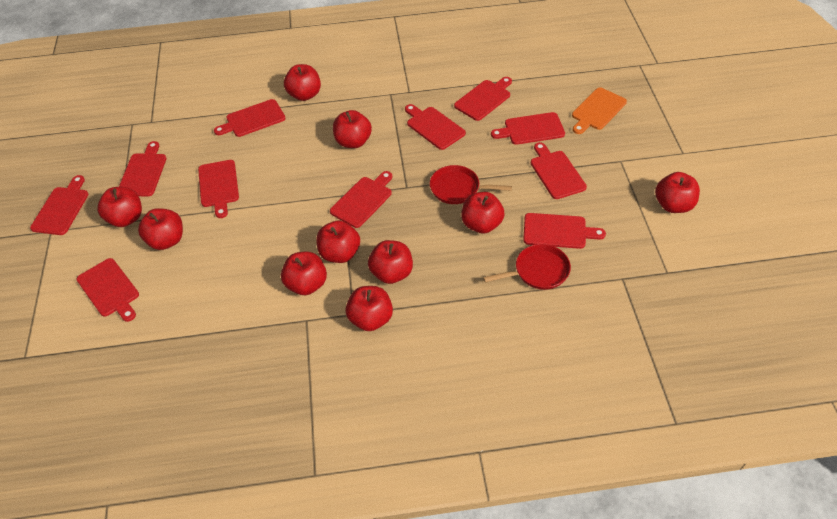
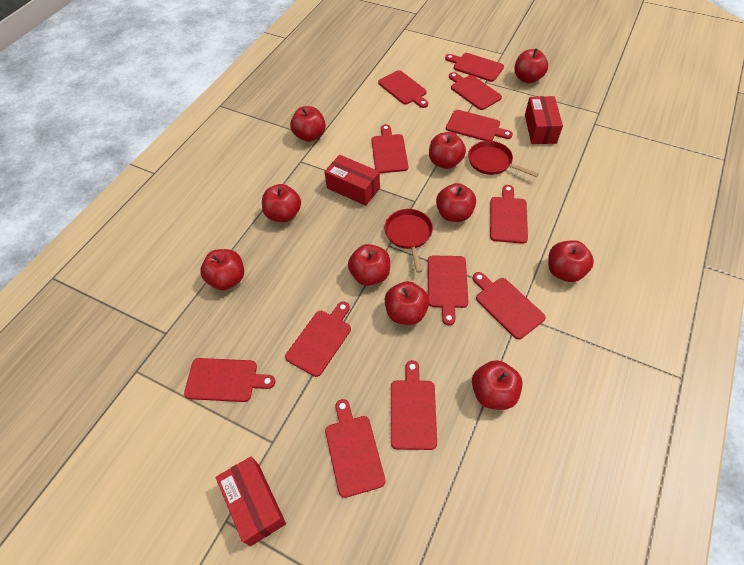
orange cutting board: 1 -> 0
red box: 0 -> 3
red cutting board: 11 -> 12

